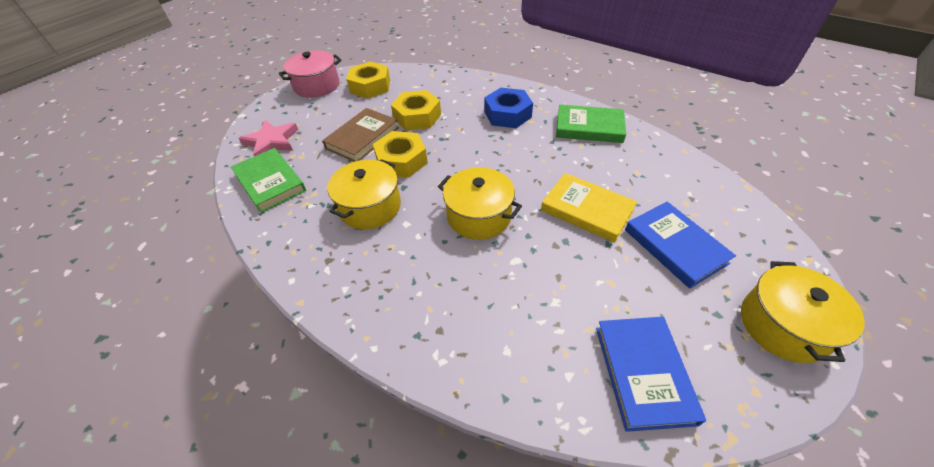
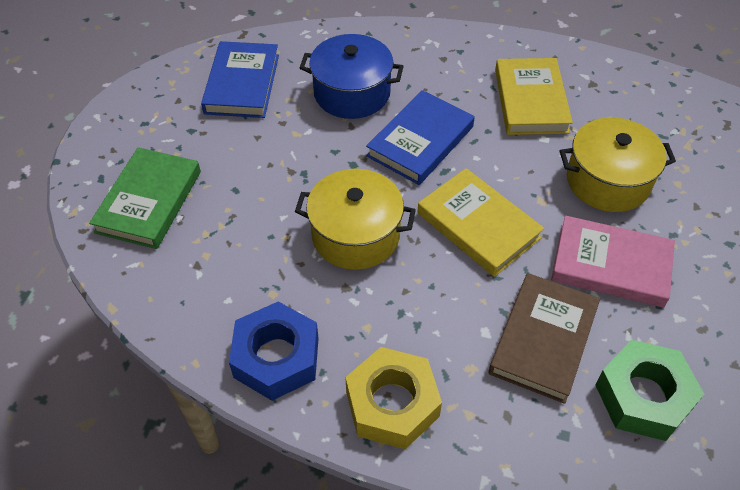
blue pot: 0 -> 1
green book: 2 -> 1
green nut: 0 -> 1
pink book: 0 -> 1
pink pot: 1 -> 0
pink star: 1 -> 0
yellow book: 1 -> 2
yellow nut: 3 -> 1
yellow pot: 3 -> 2

